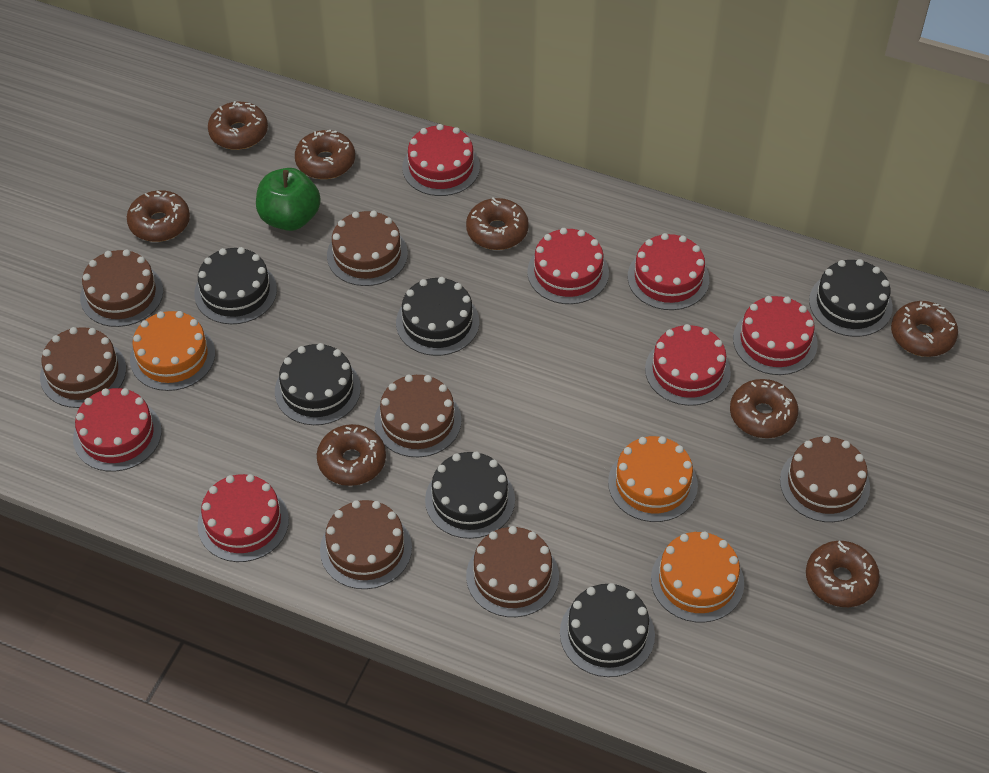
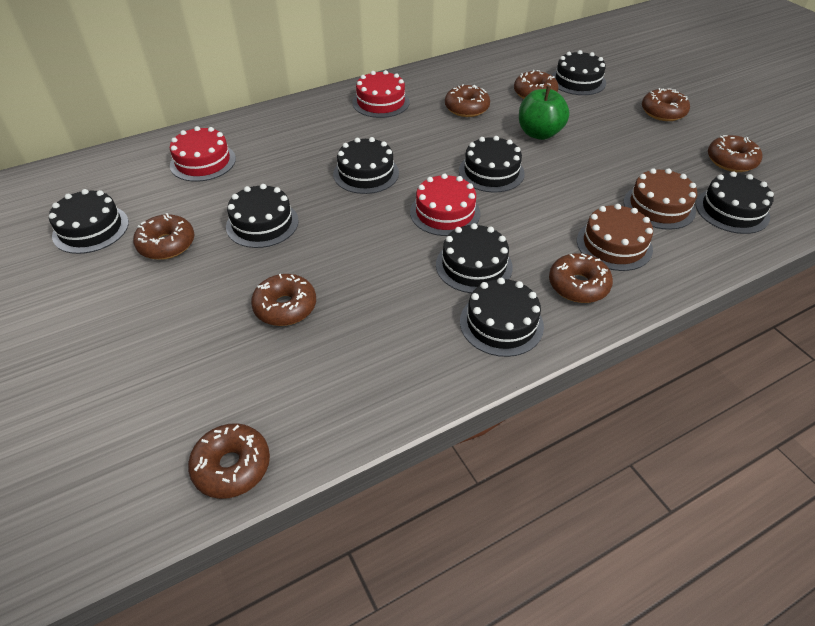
black cake: 6 -> 8
brown cake: 7 -> 2
orange cake: 3 -> 0
red cake: 7 -> 3

